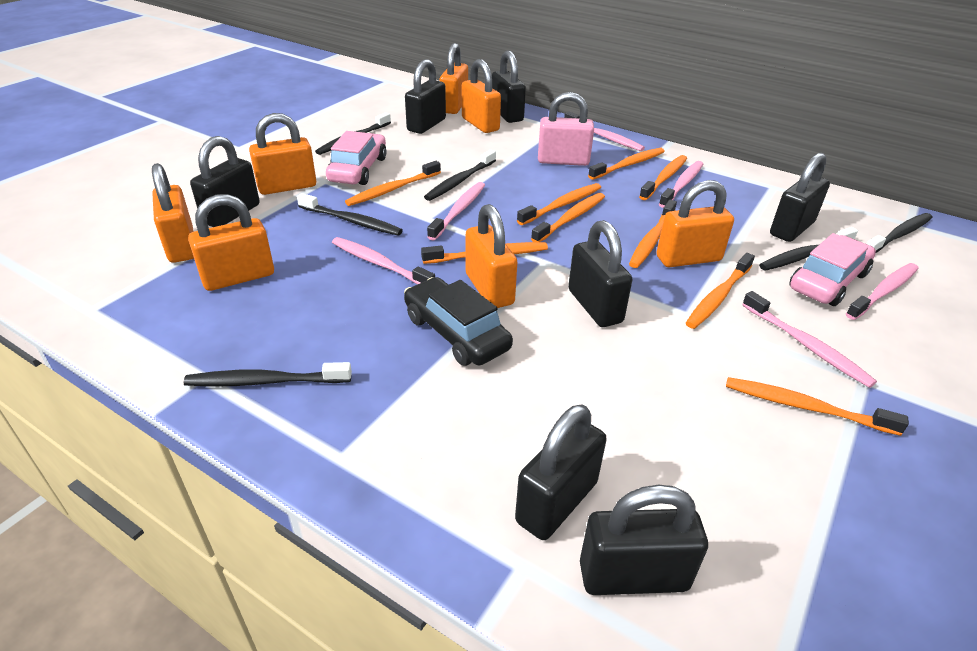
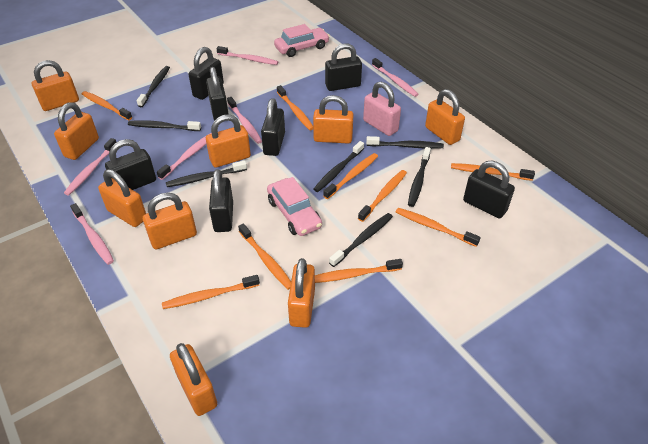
black car: 1 -> 0
black toothbrush: 6 -> 7
orange padlock: 7 -> 9

